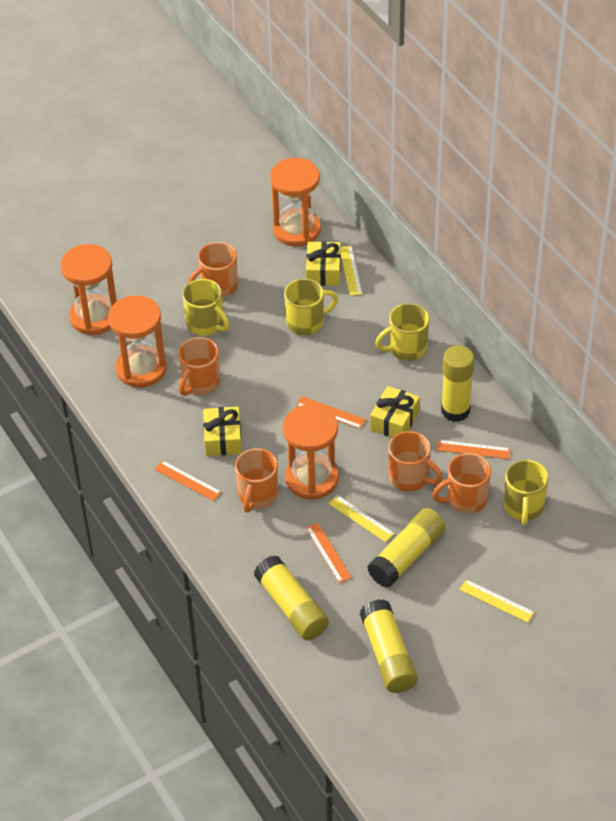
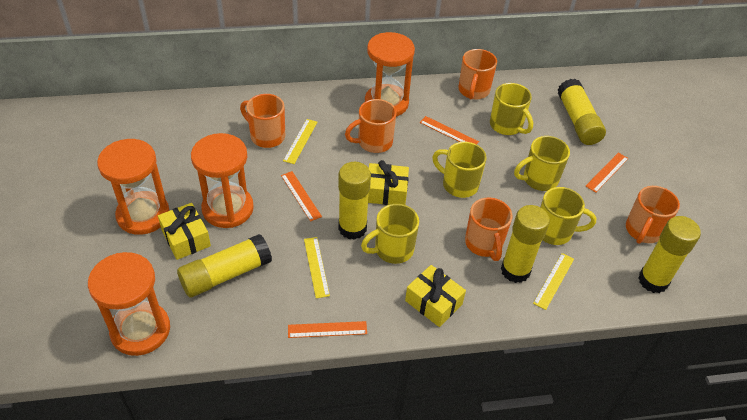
yellow glue stick: 4 -> 5
yellow mug: 4 -> 5

